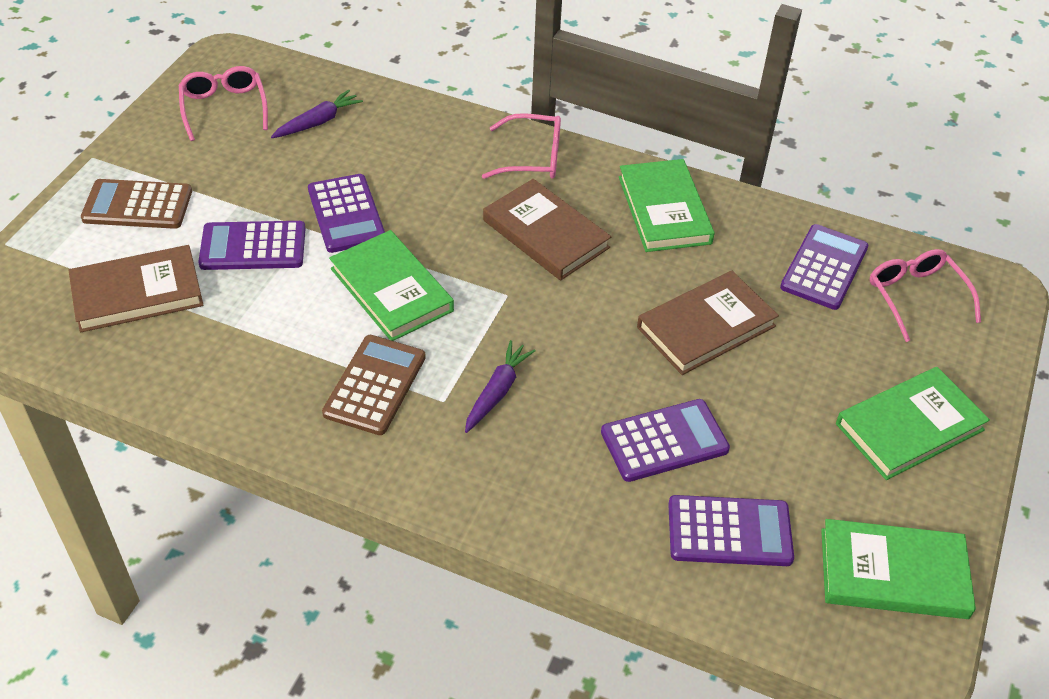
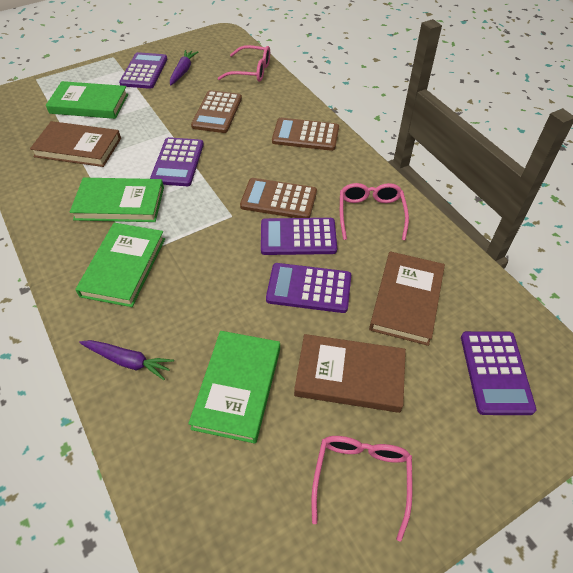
brown calculator: 2 -> 3

